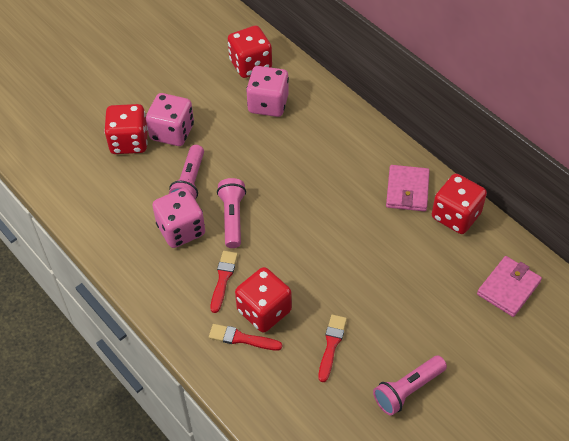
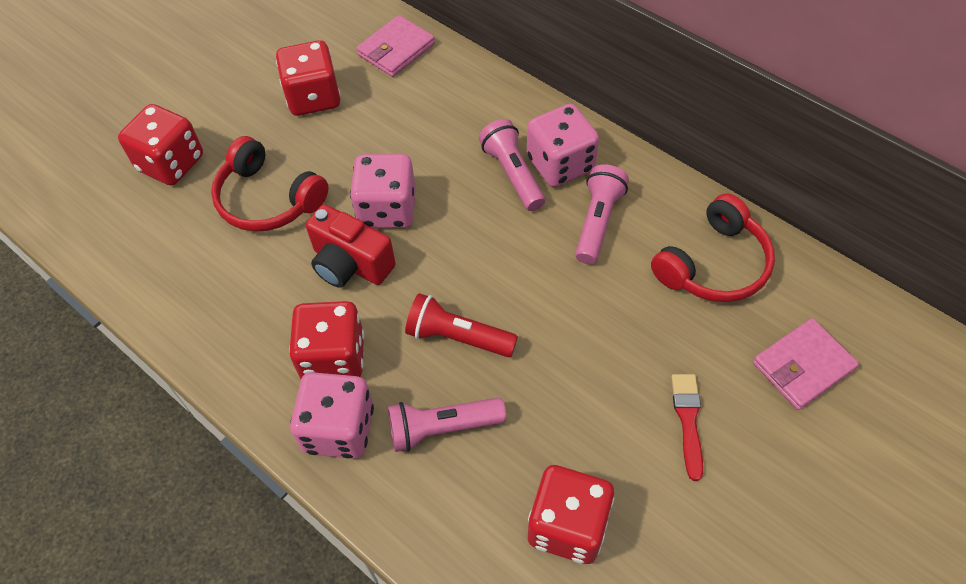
red brush: 3 -> 1
red camera: 0 -> 1
red flashlight: 0 -> 1
red headphones: 0 -> 2

